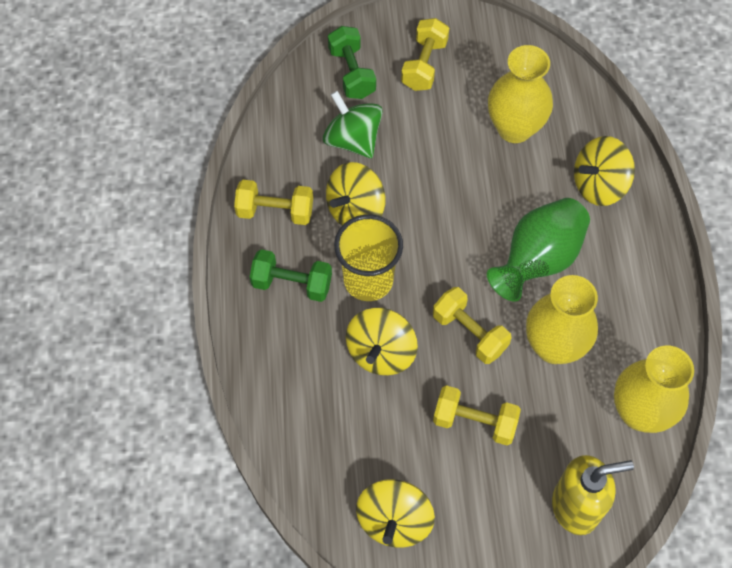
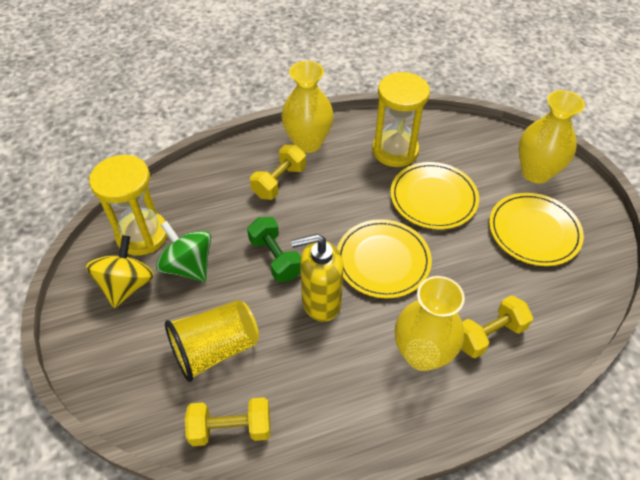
green dumbbell: 2 -> 1
green vase: 1 -> 0
yellow dumbbell: 4 -> 3
yellow hourglass: 0 -> 2
yellow plate: 0 -> 3
yellow spinning top: 4 -> 1

